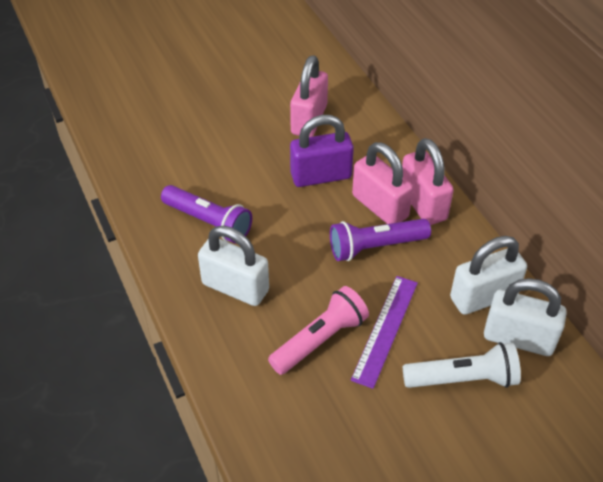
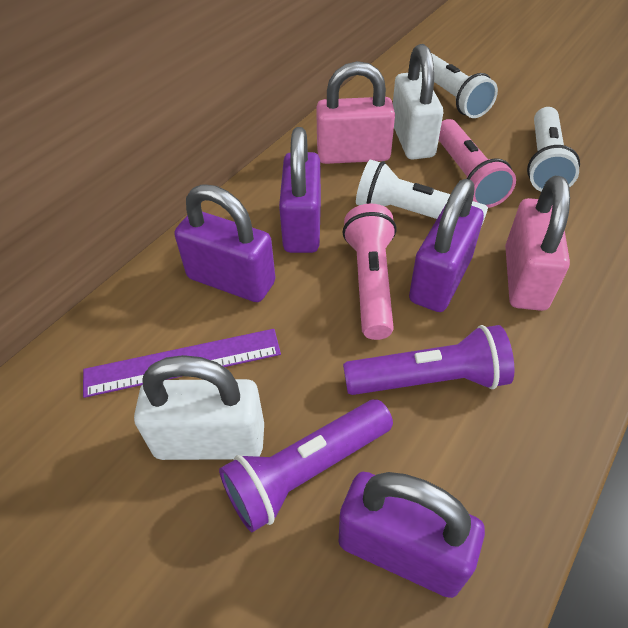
pink flashlight: 1 -> 2
pink padlock: 3 -> 2
purple padlock: 1 -> 4
white flashlight: 1 -> 3
white padlock: 3 -> 2

